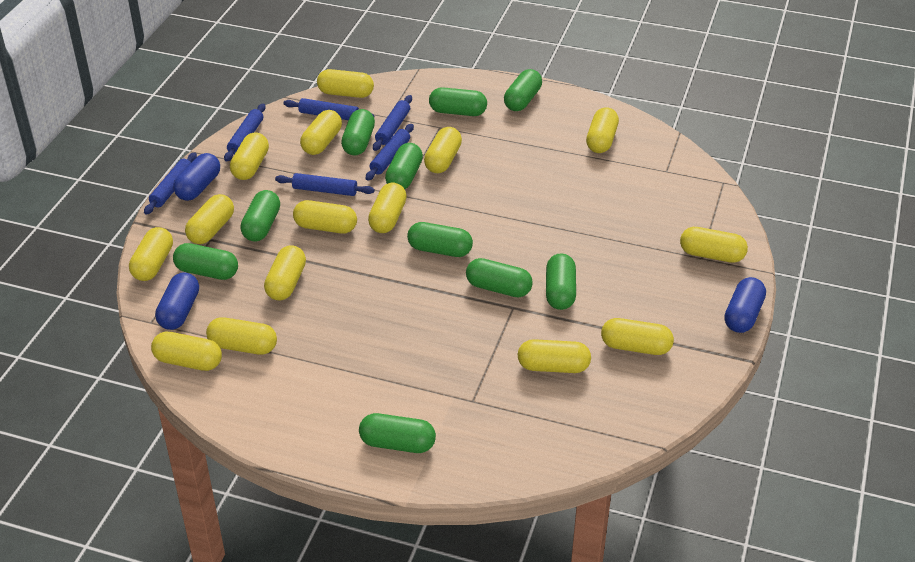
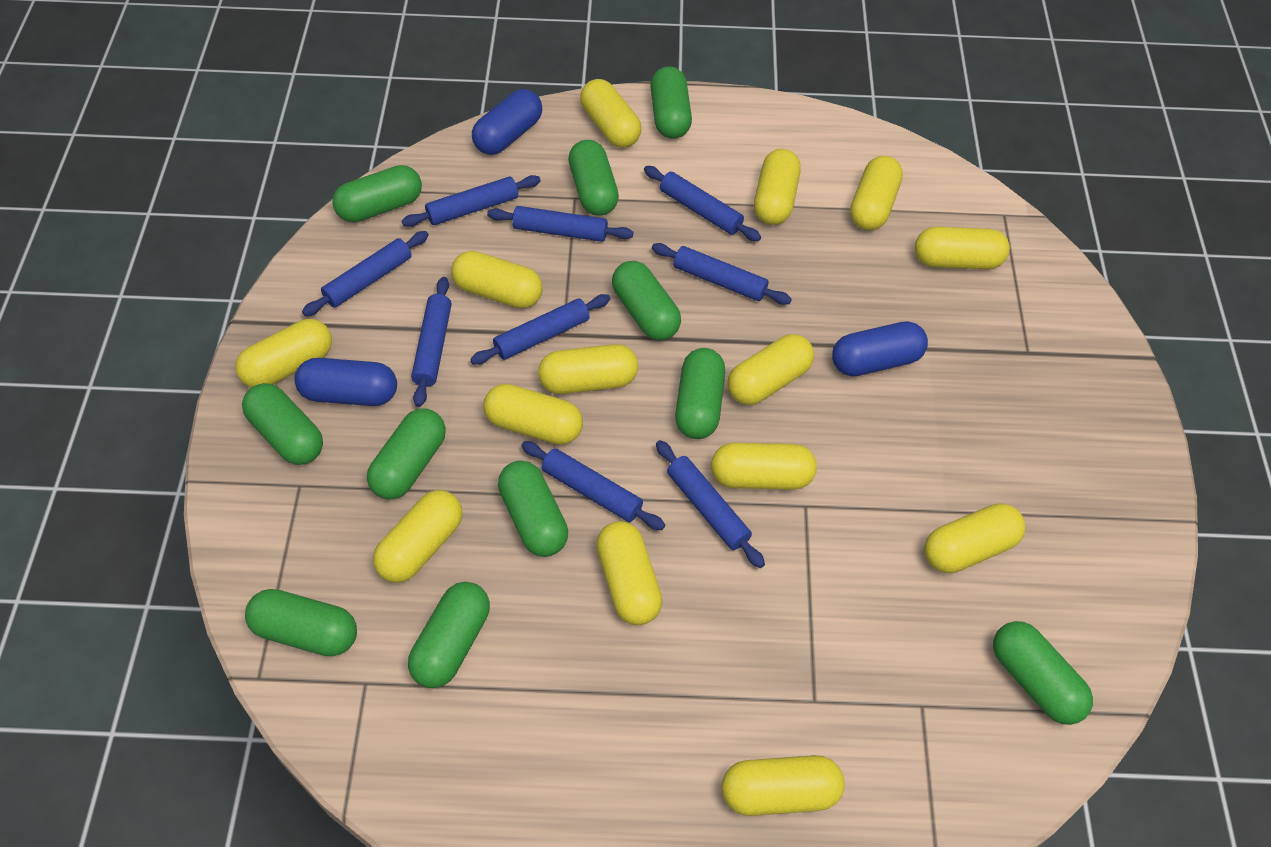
blue rolling pin: 6 -> 9
green capsule: 10 -> 11
yellow capsule: 15 -> 14

